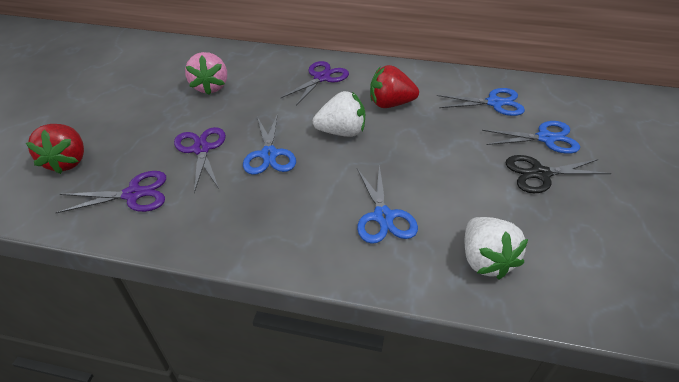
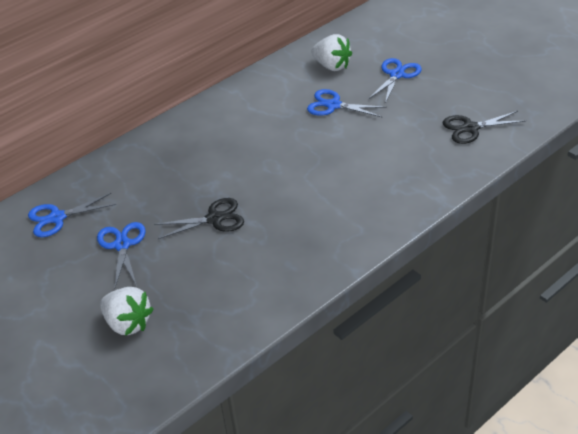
black scissors: 1 -> 2
pink strawberry: 1 -> 0
purple scissors: 3 -> 0
red strawberry: 2 -> 0

